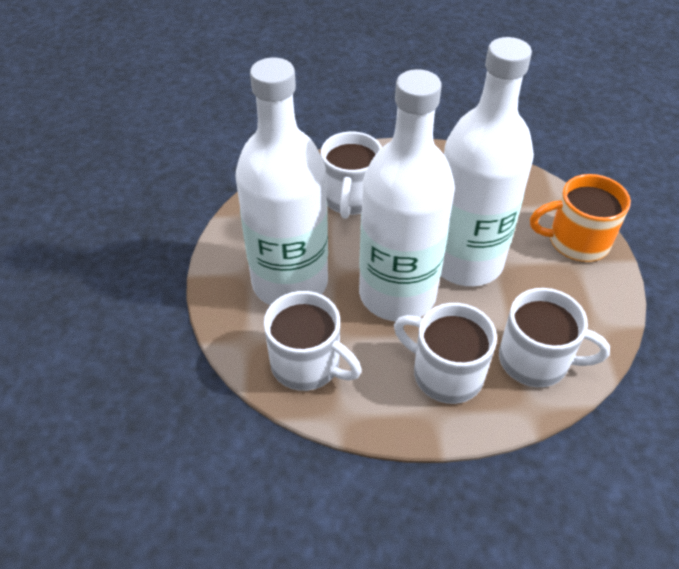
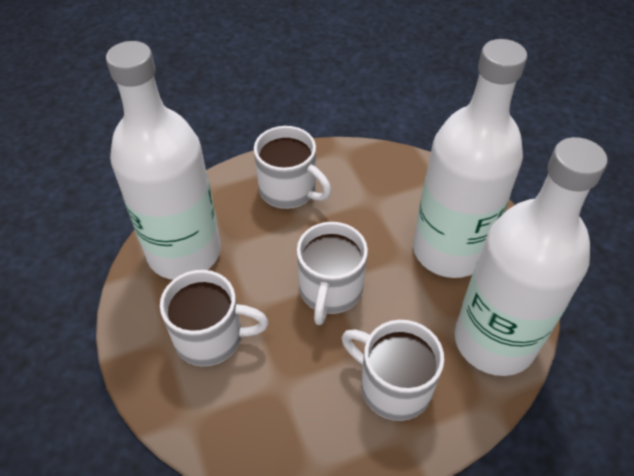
orange mug: 1 -> 0

